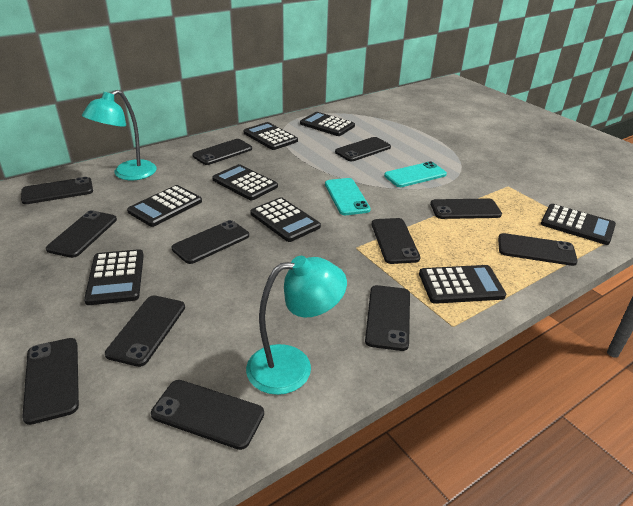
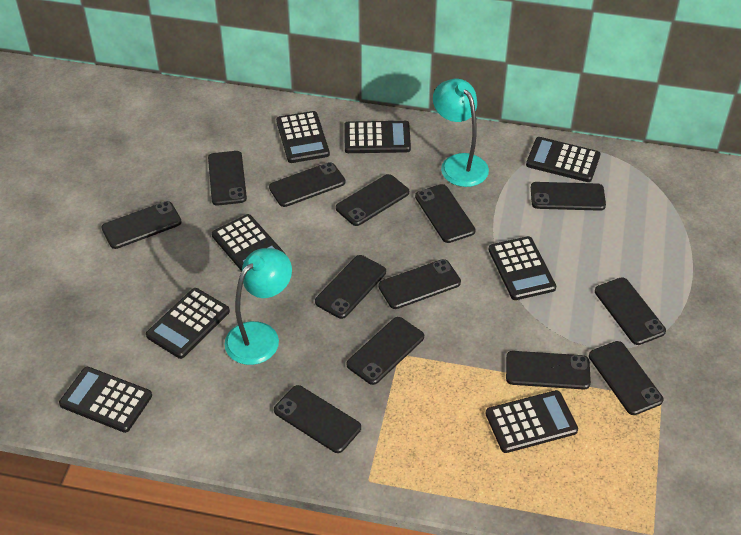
black phone: 12 -> 13
turquoise phone: 2 -> 0

